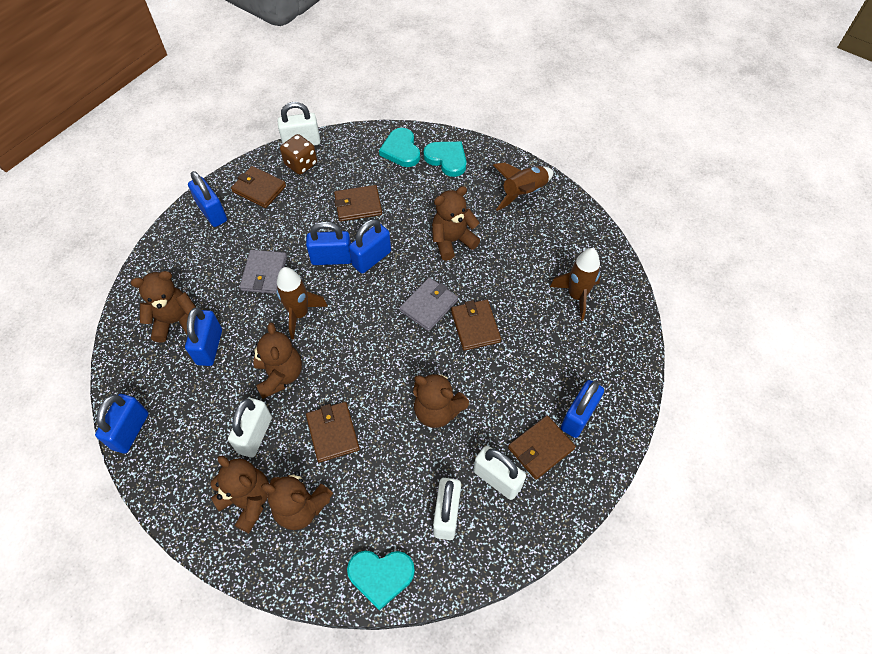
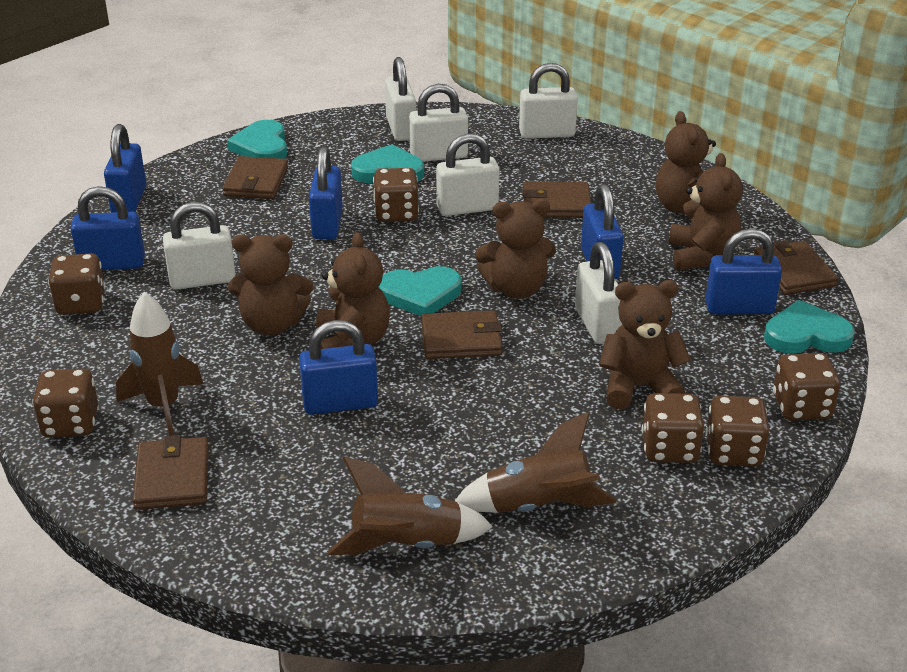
brown dice: 1 -> 6
grey wallet: 2 -> 0
turquoise heart: 3 -> 4
white padlock: 4 -> 6

